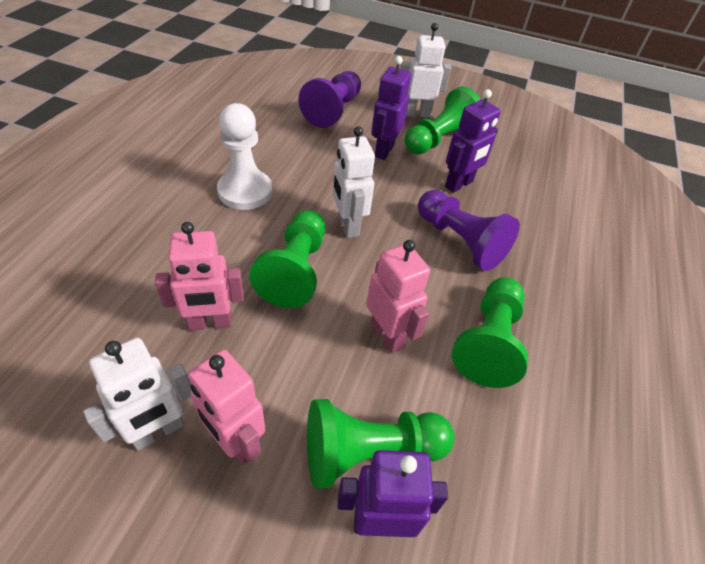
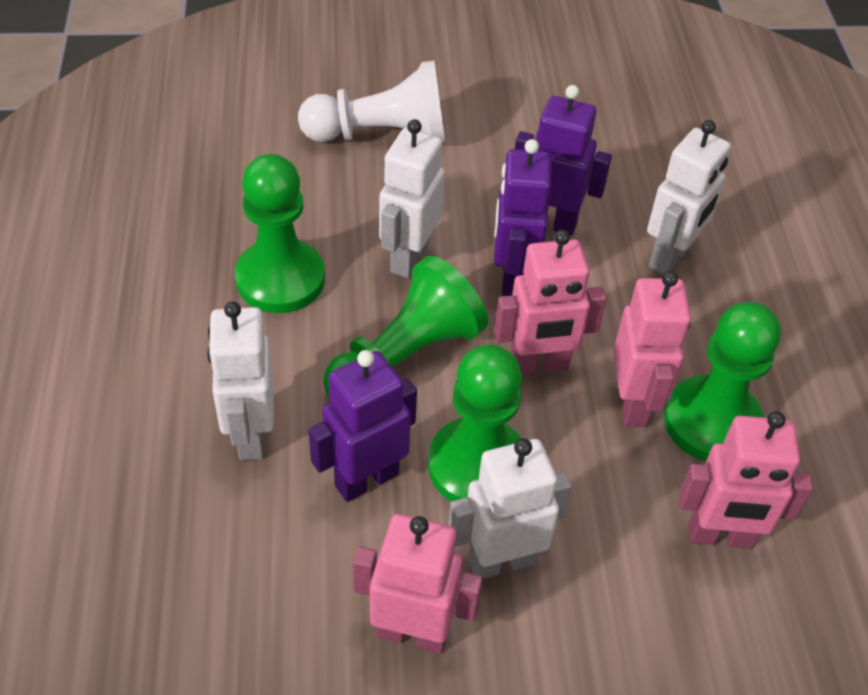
pink robot: 3 -> 4
purple pawn: 2 -> 0
white robot: 3 -> 4

